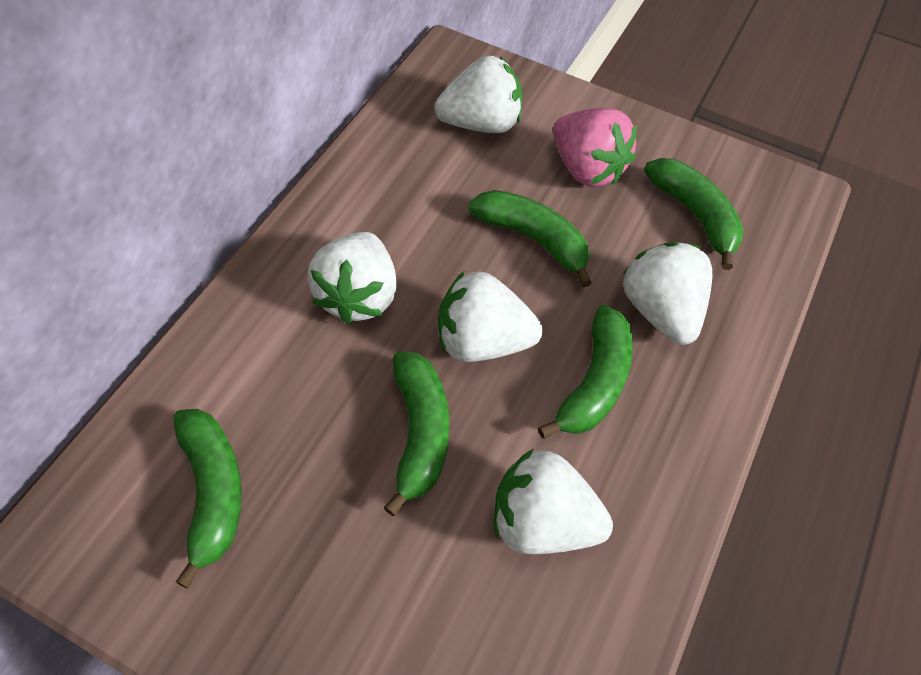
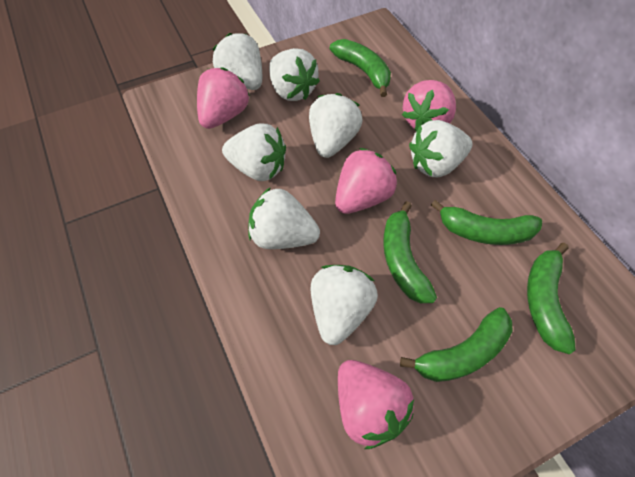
pink strawberry: 1 -> 4
white strawberry: 5 -> 7

